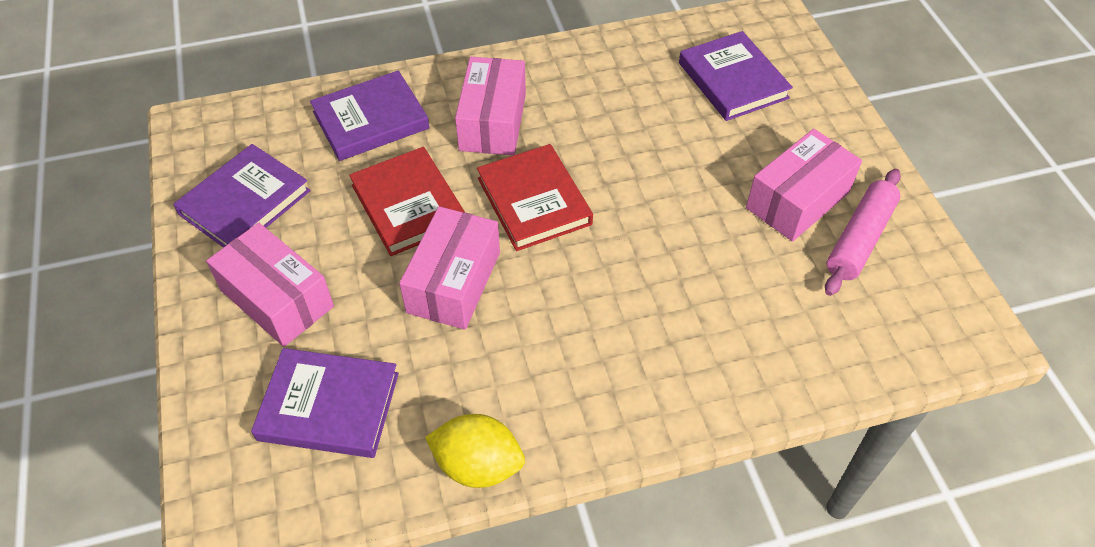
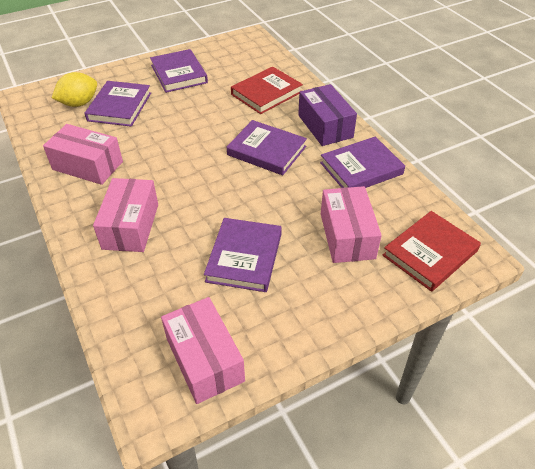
pink rolling pin: 1 -> 0
purple book: 4 -> 5
purple box: 0 -> 1

